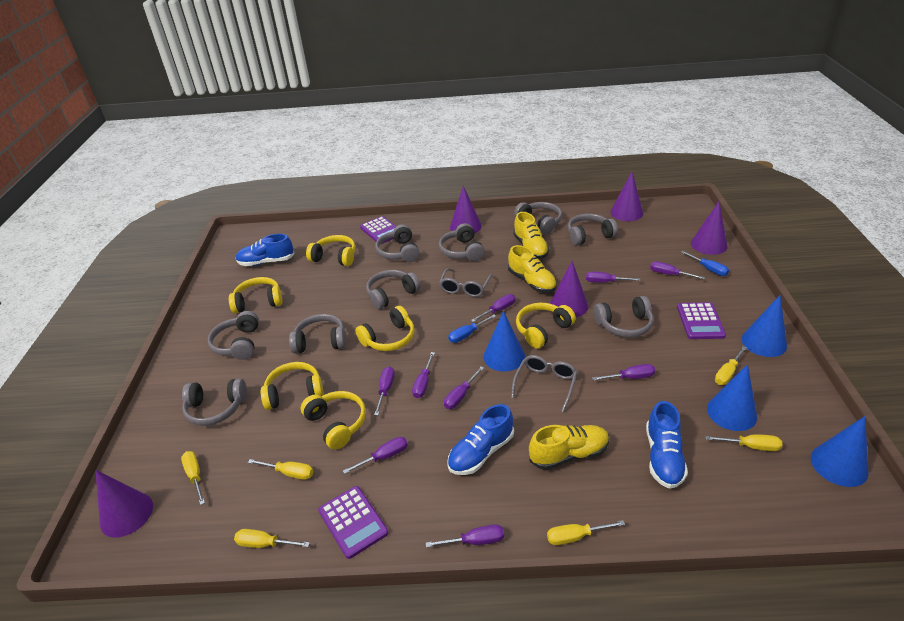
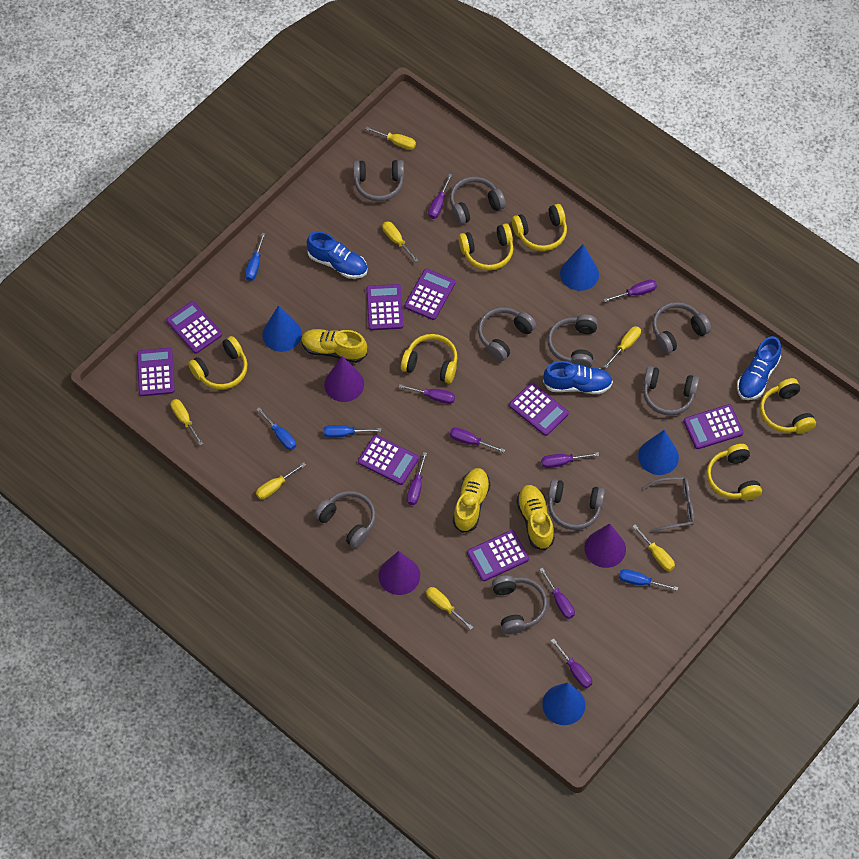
blue screwdriver: 2 -> 4
grey glasses: 2 -> 1
purple calculator: 3 -> 8
purple cone: 5 -> 3
purple screwdriver: 9 -> 8
yellow screwdriver: 6 -> 7

